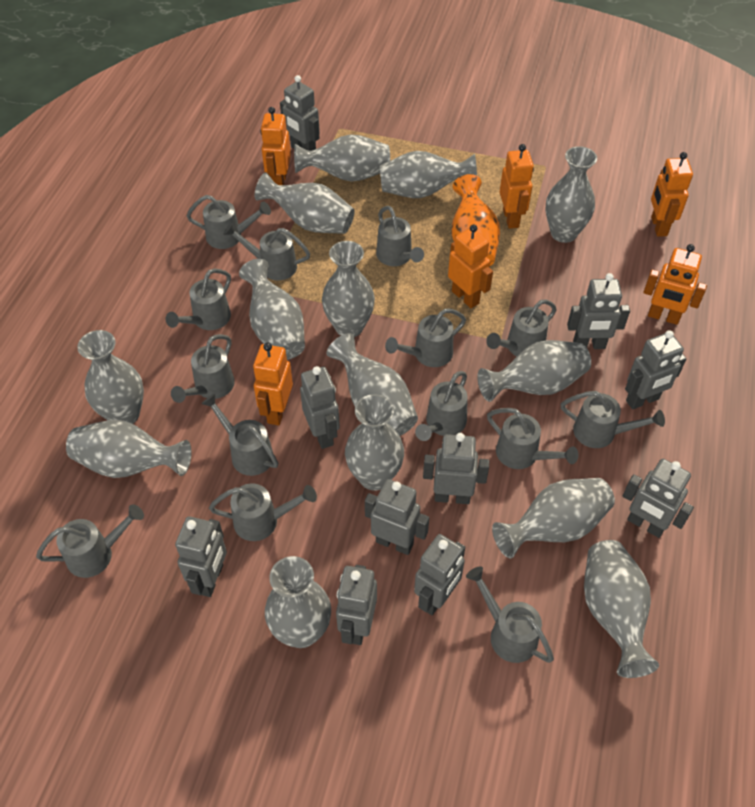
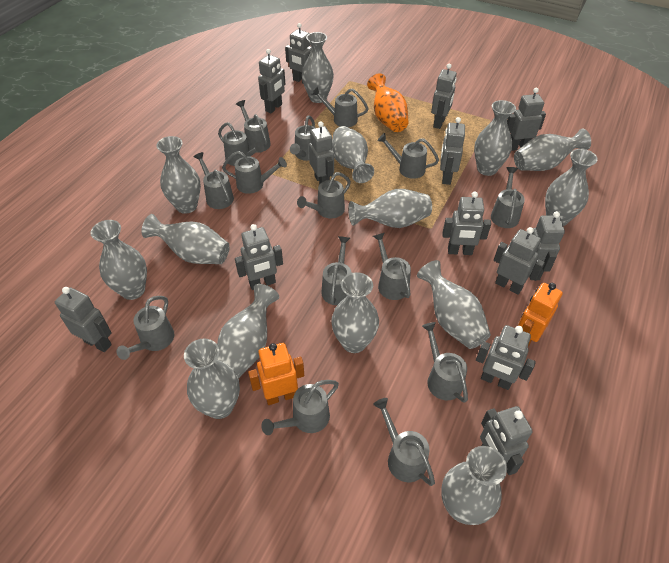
grey robot: 10 -> 13
grey watering can: 14 -> 15
orange robot: 6 -> 2

